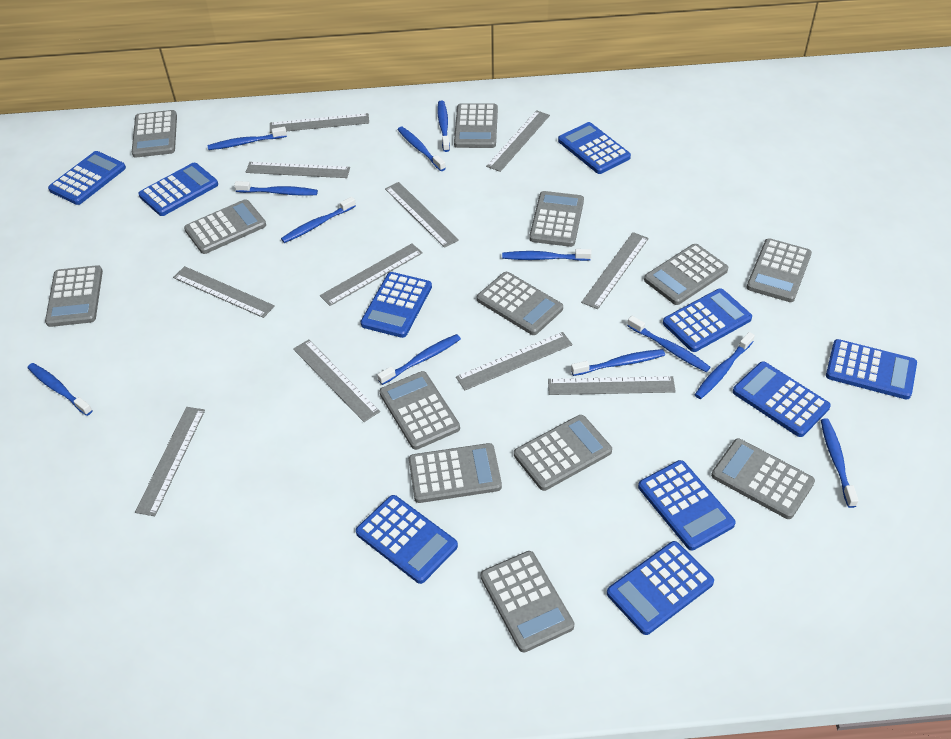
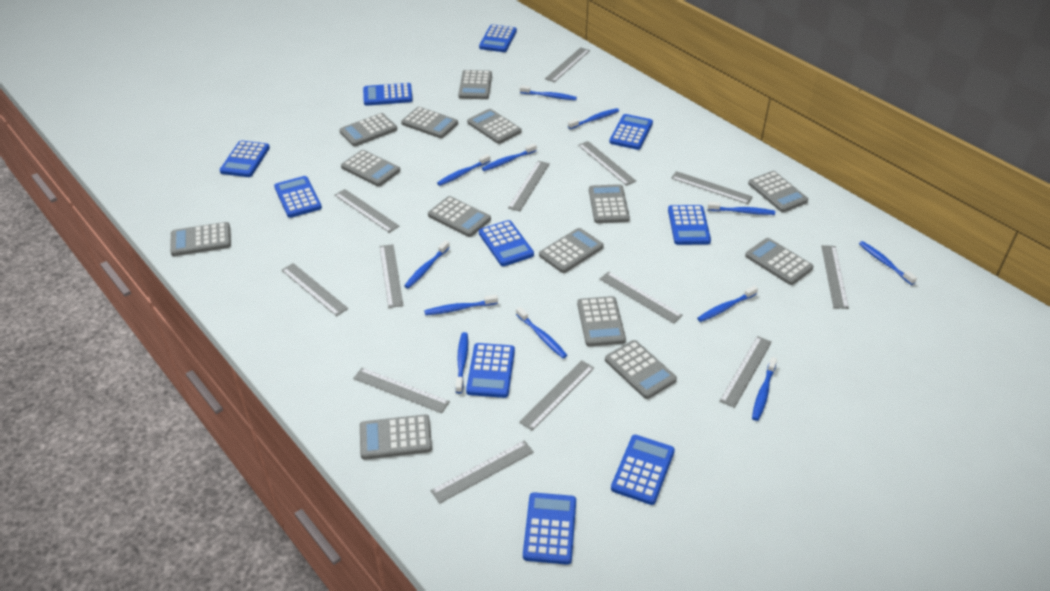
grey calculator: 13 -> 14
grey ruler: 11 -> 13

